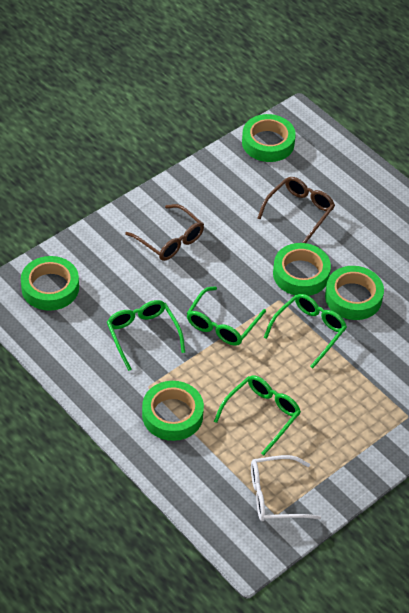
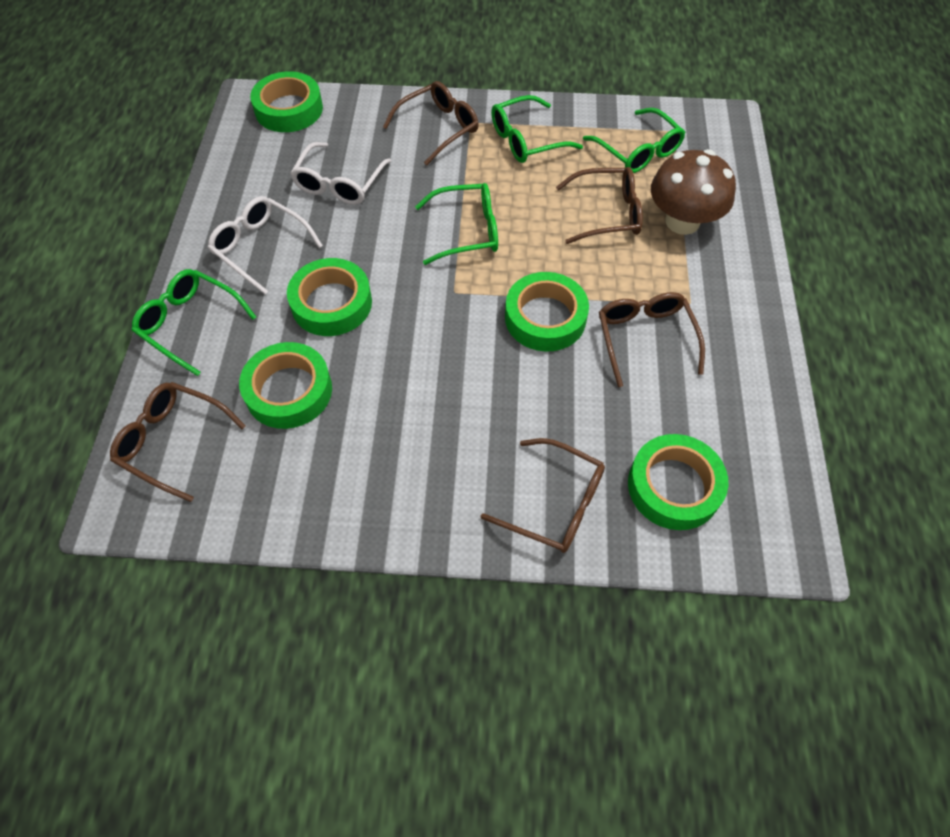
brown glasses: 2 -> 5
brown mushroom: 0 -> 1
white glasses: 1 -> 2

